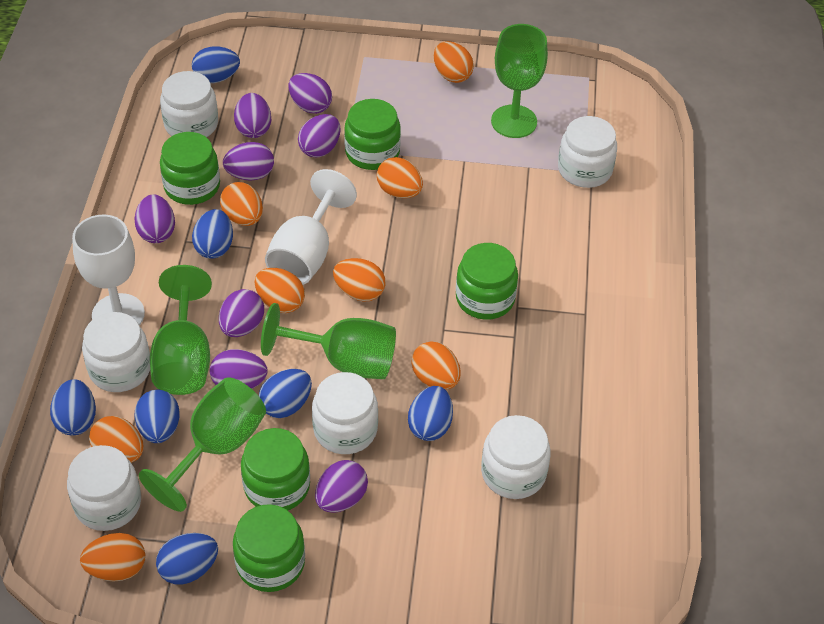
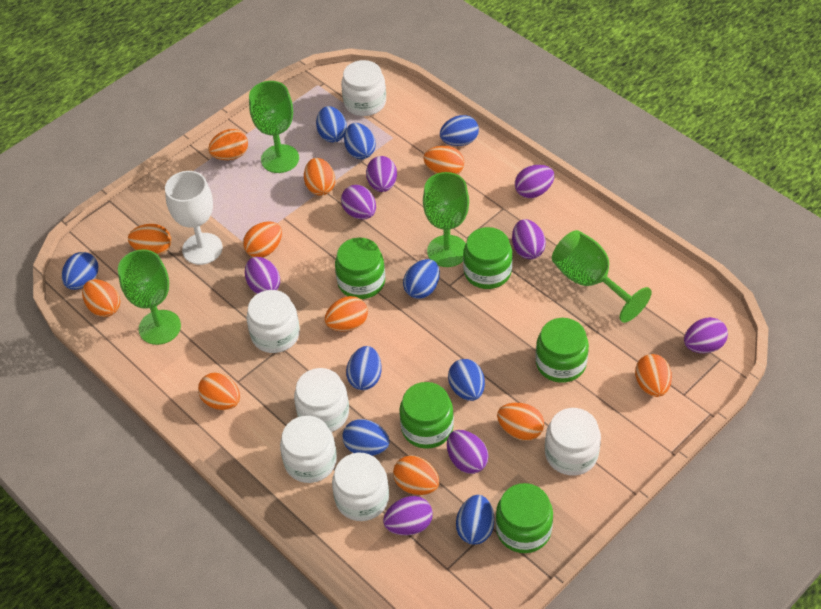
blue egg: 7 -> 9
orange egg: 8 -> 11
white goblet: 2 -> 1

